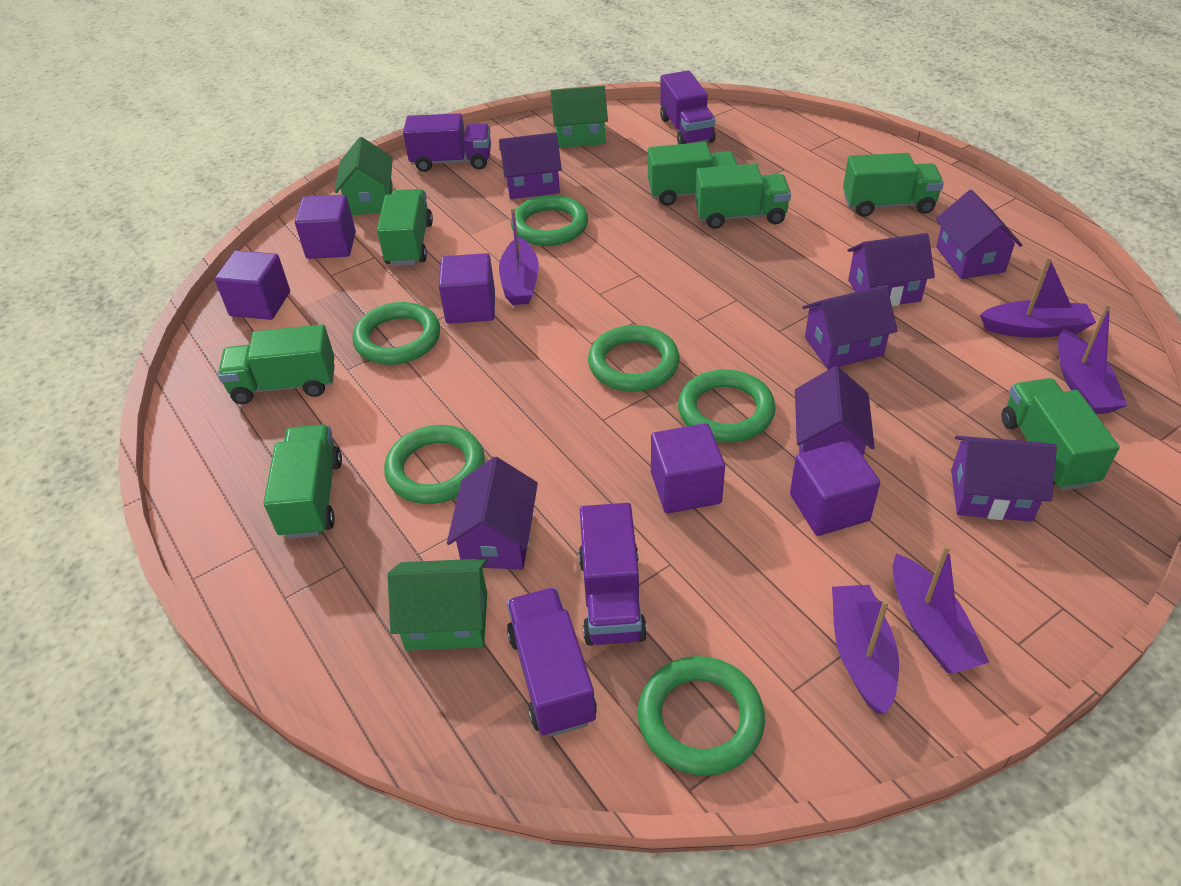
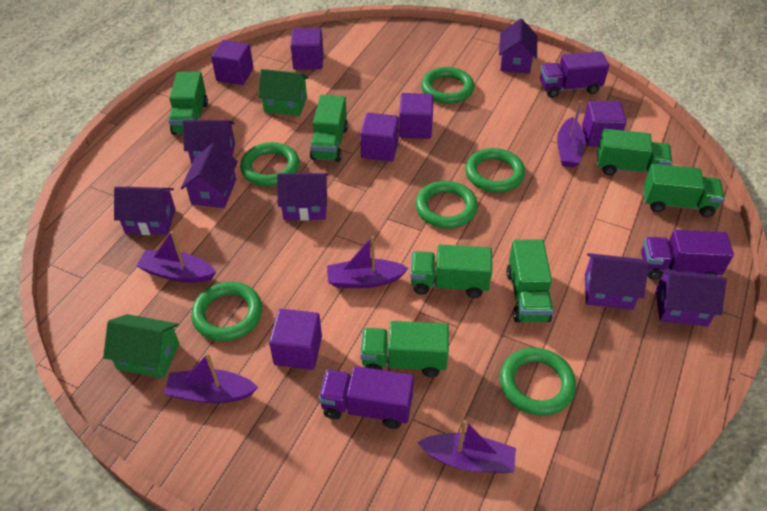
green house: 3 -> 2
purple cube: 5 -> 6
purple truck: 4 -> 3

